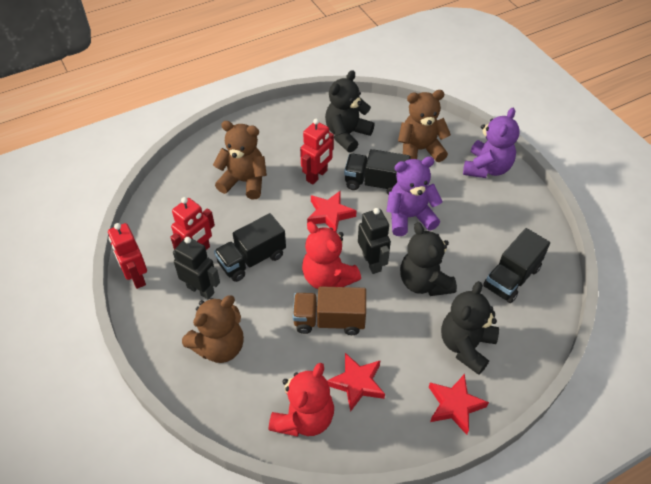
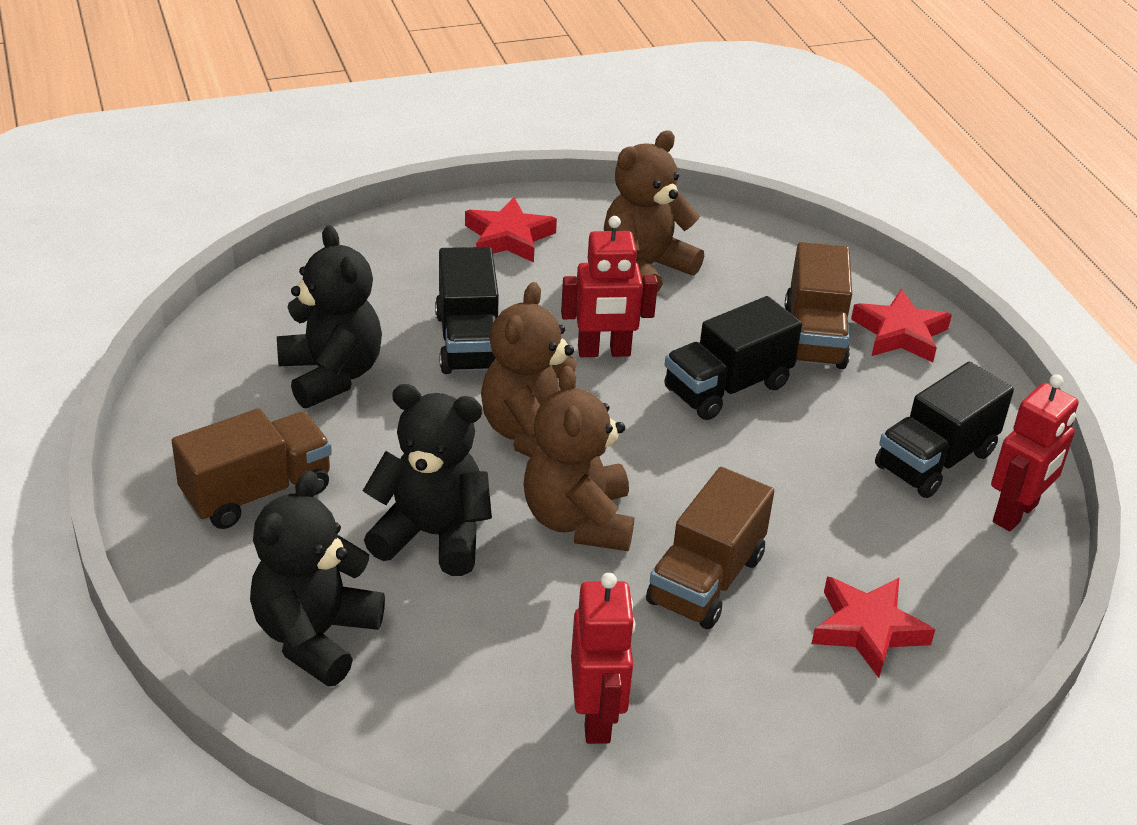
black robot: 2 -> 0
brown truck: 1 -> 3
purple teddy bear: 2 -> 0
red teddy bear: 2 -> 0

